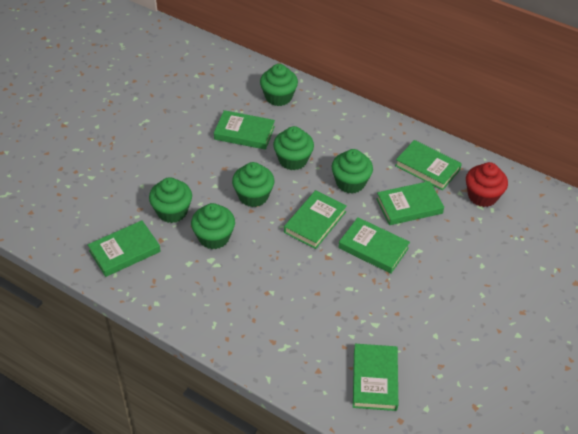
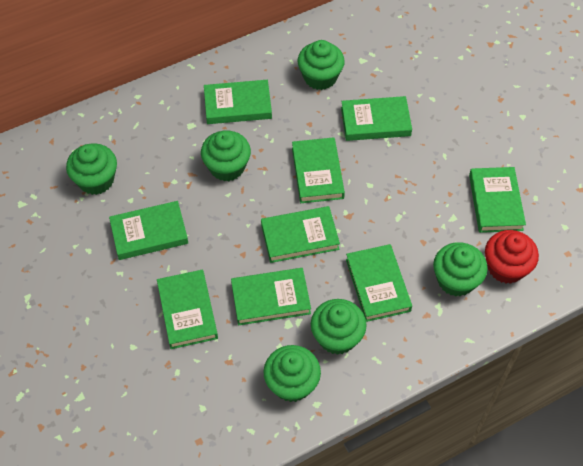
green book: 7 -> 9

